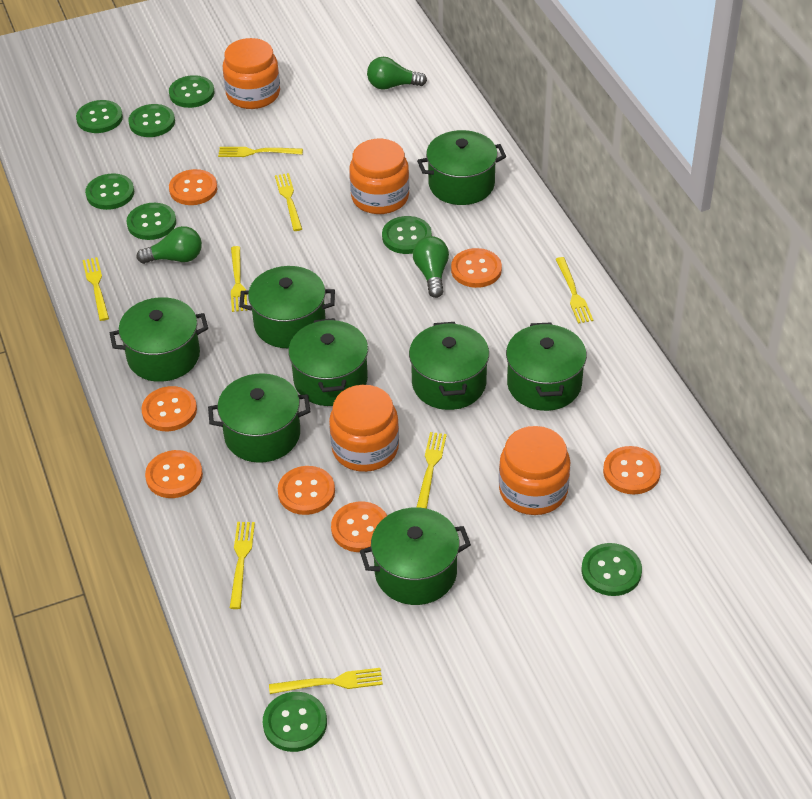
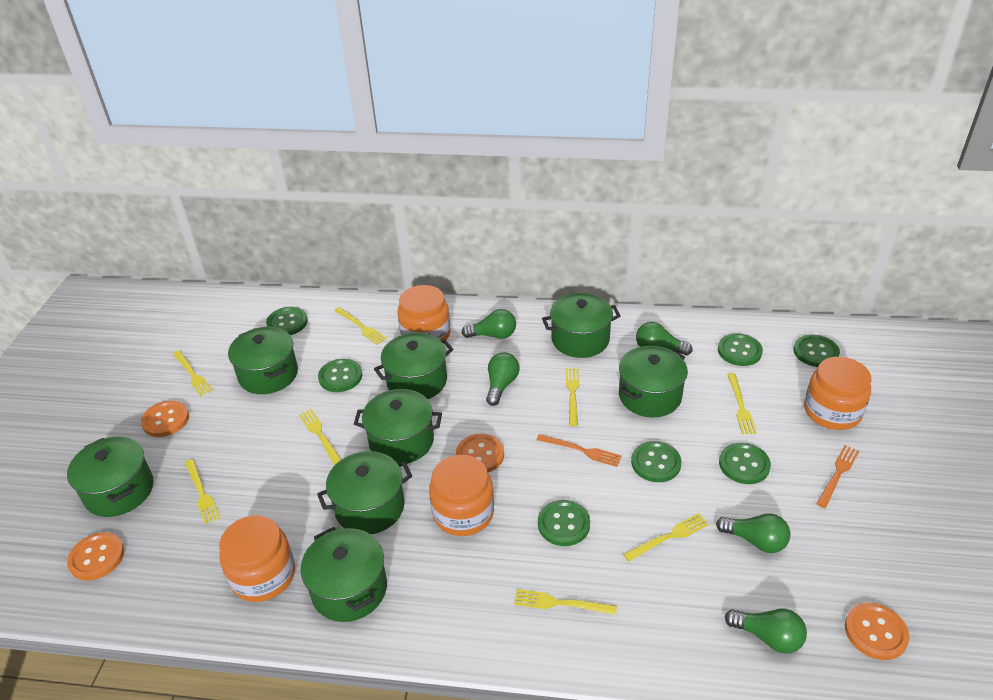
green button: 8 -> 7
green light bulb: 3 -> 5
orange button: 7 -> 4
orange fork: 0 -> 2

